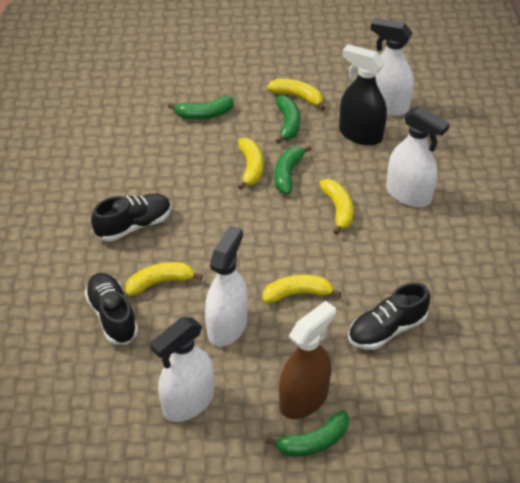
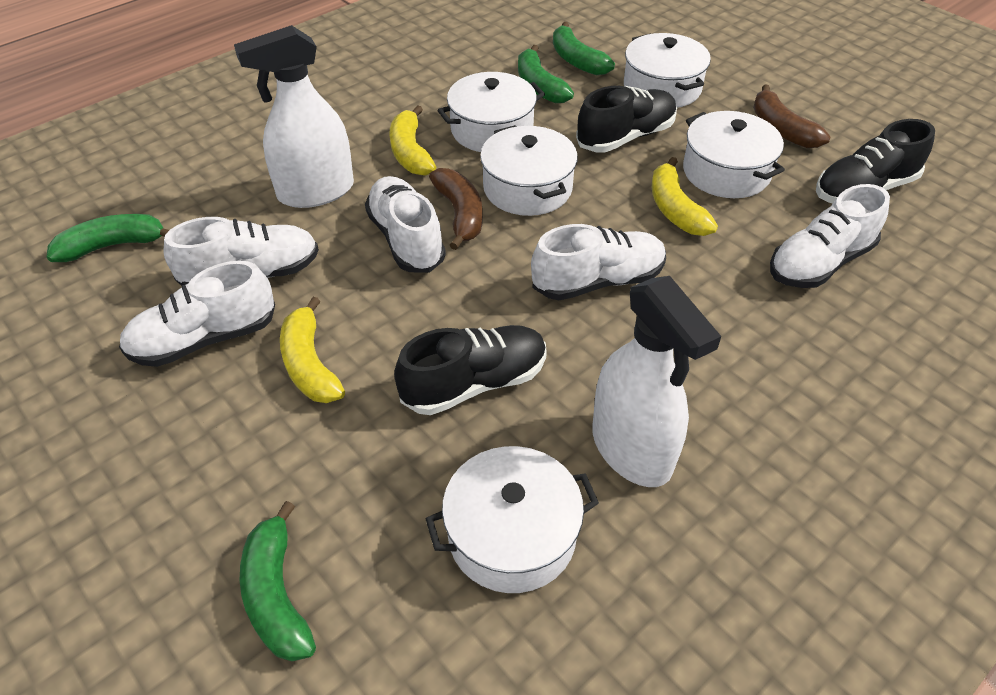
black spray bottle: 1 -> 0
brown banana: 0 -> 2
brown spray bottle: 1 -> 0
white pot: 0 -> 5
white shoe: 0 -> 5
white spray bottle: 4 -> 2
yellow banana: 5 -> 3

